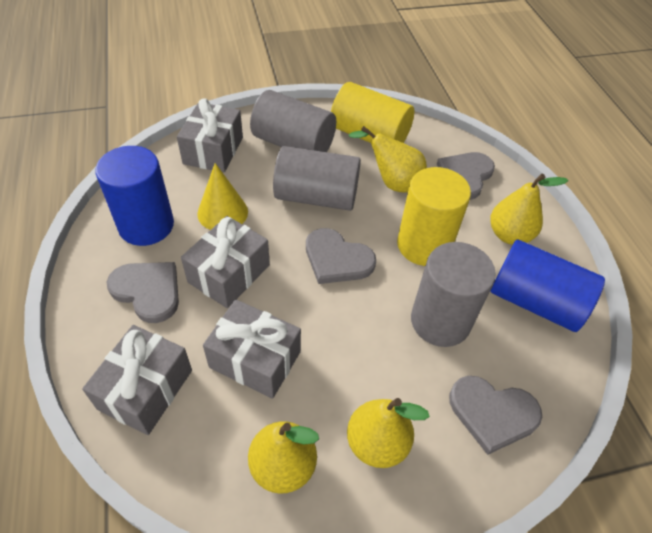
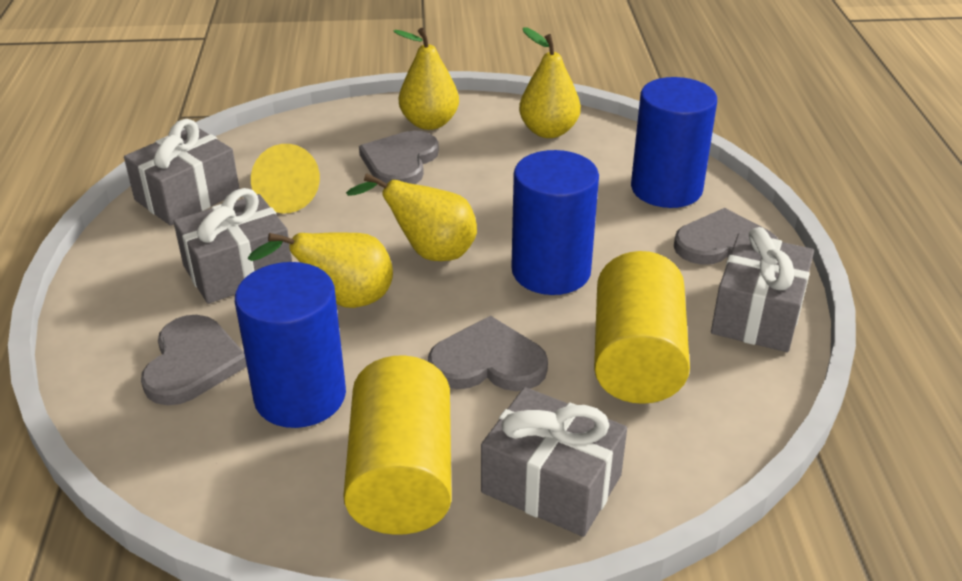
blue cylinder: 2 -> 3
grey cylinder: 3 -> 0

